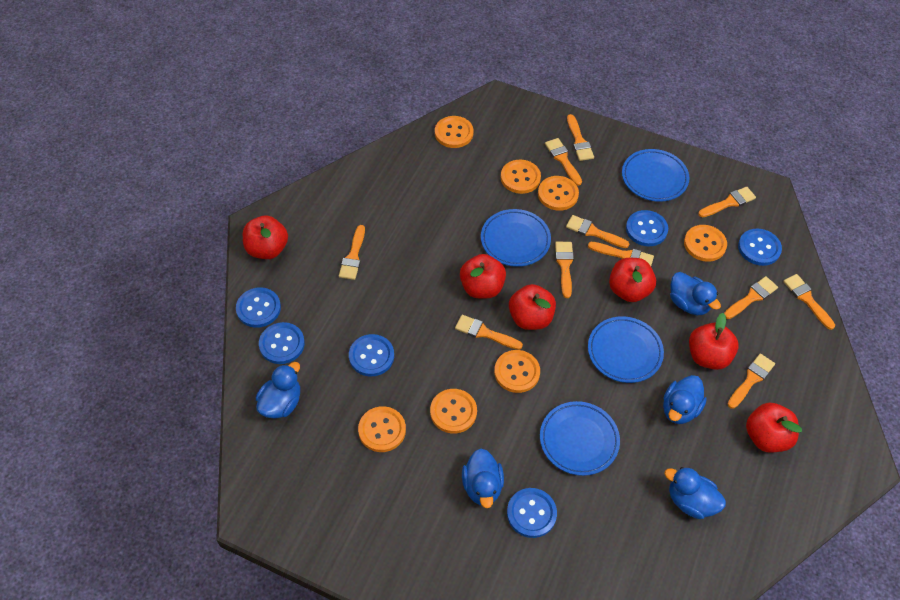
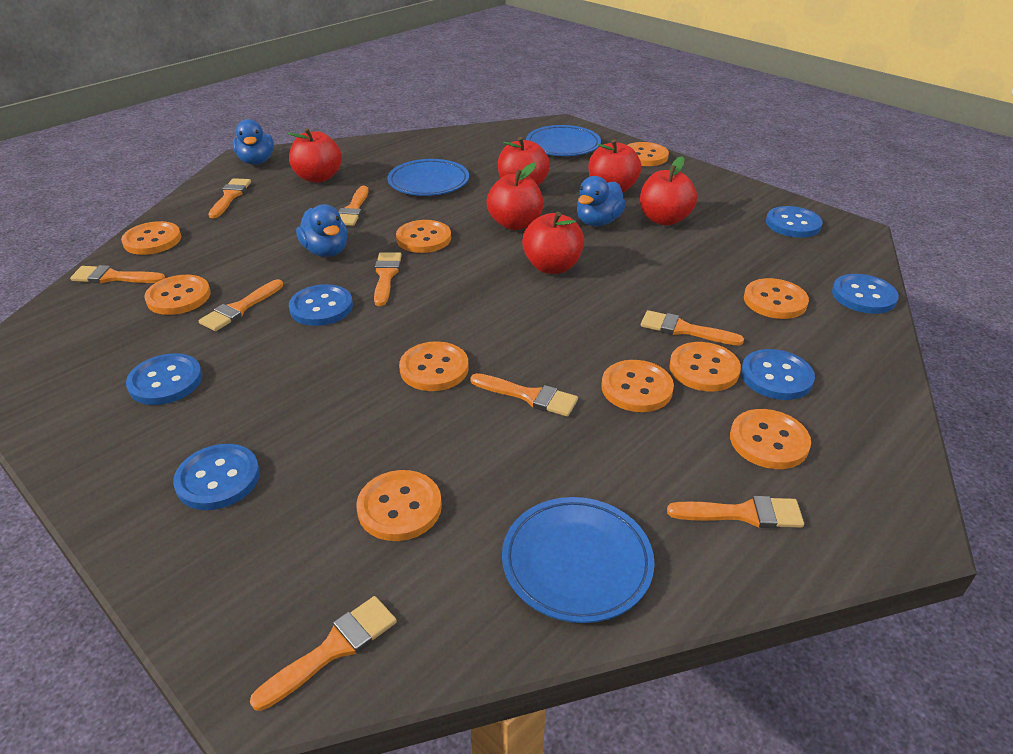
blue duck: 5 -> 3
blue plate: 4 -> 3
orange brush: 11 -> 9
orange button: 7 -> 10

